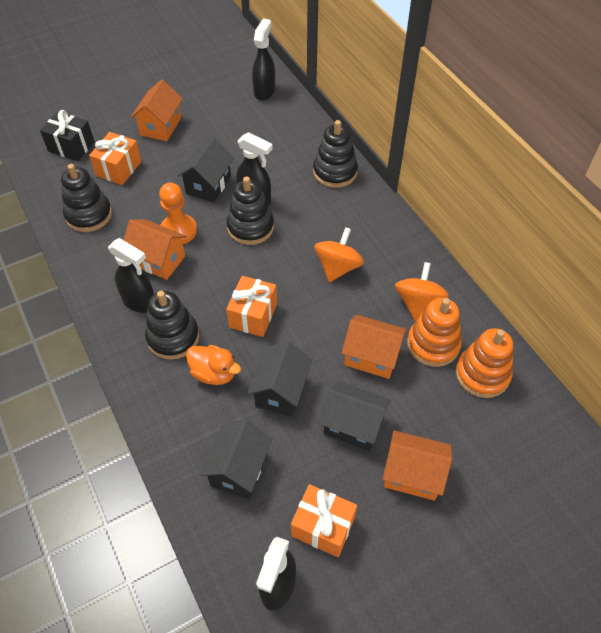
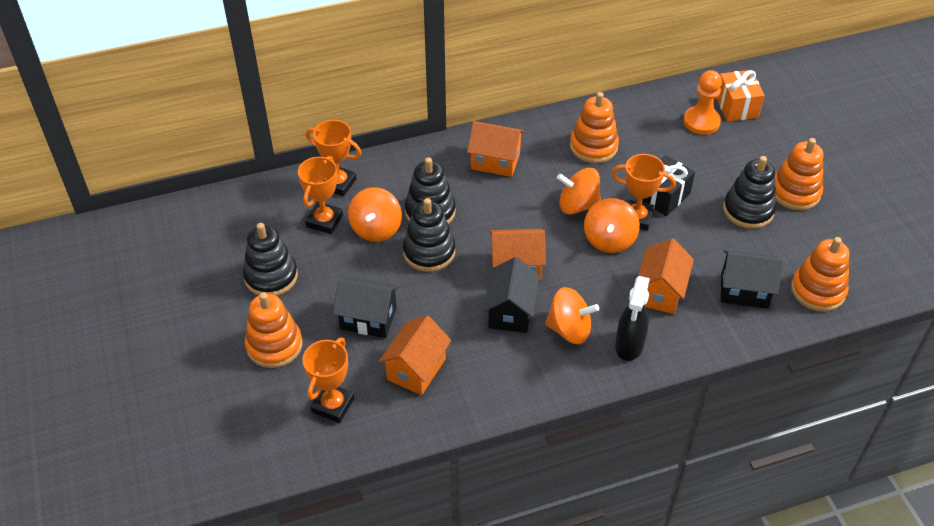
black house: 4 -> 3
black spray bottle: 4 -> 1
orange duck: 1 -> 0
orange gift: 3 -> 1
orange spinning top: 2 -> 4
orange stacking toy: 2 -> 4
orange trophy: 0 -> 4

